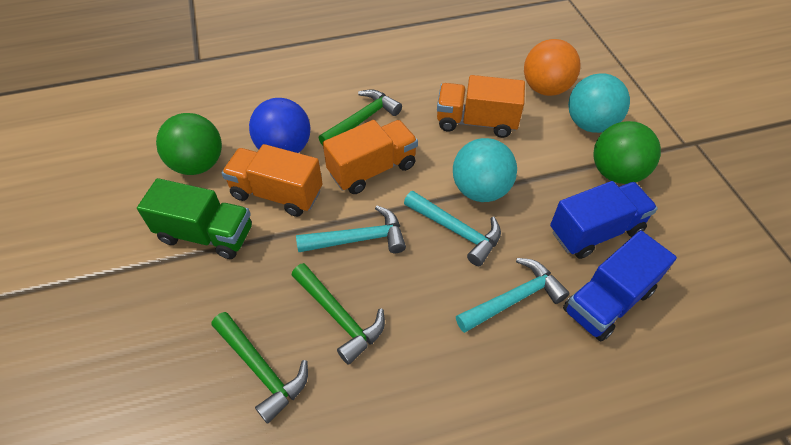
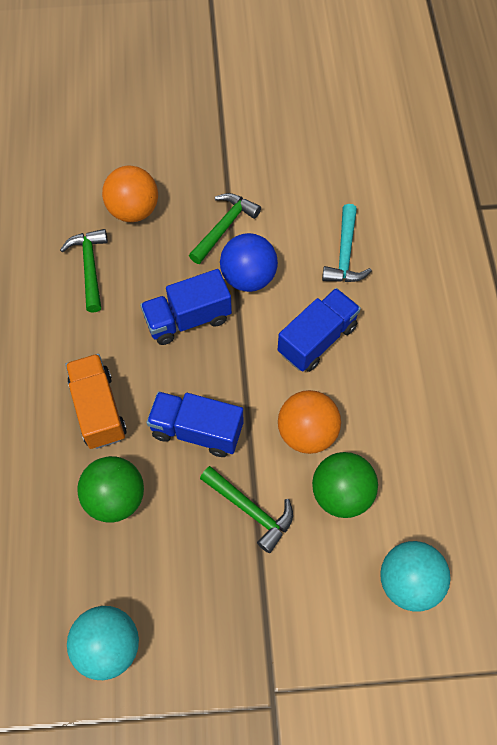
blue truck: 2 -> 3
green truck: 1 -> 0
orange ball: 1 -> 2
orange truck: 3 -> 1
turquoise hammer: 3 -> 1

